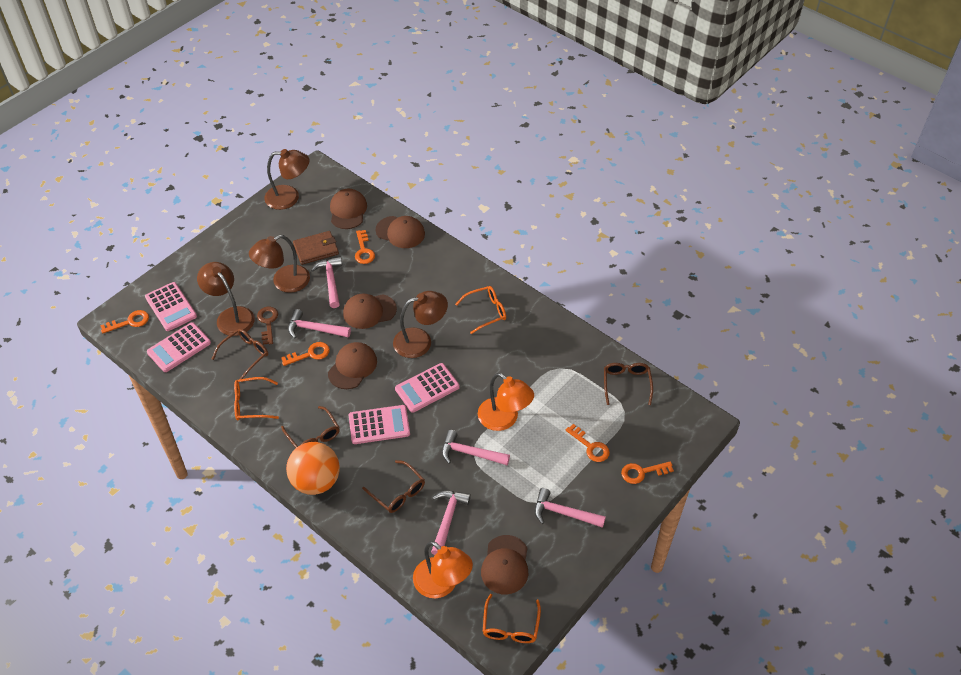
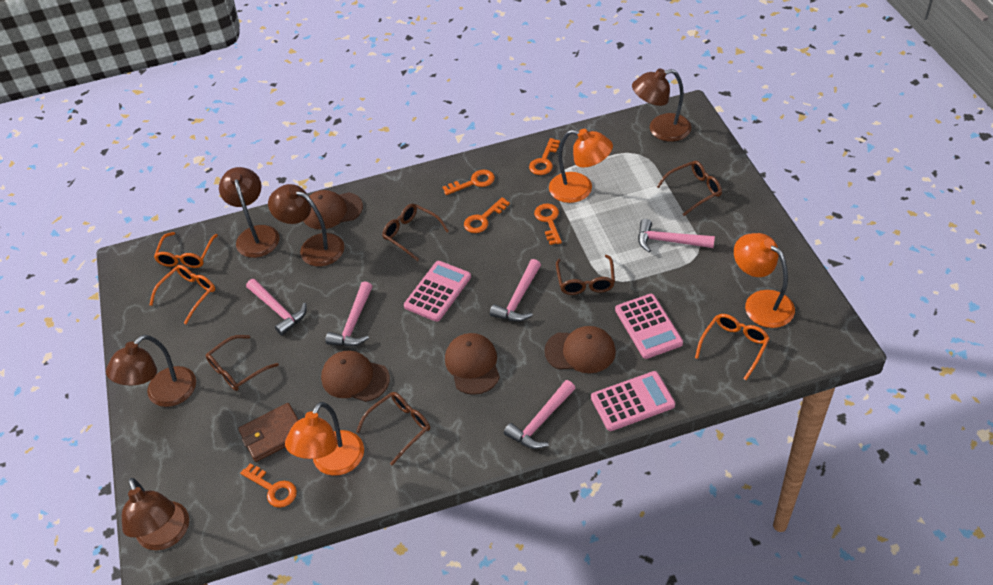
brown cap: 5 -> 4
brown glasses: 4 -> 5
brown key: 1 -> 0
brown lamp: 4 -> 5
orange ball: 1 -> 0
orange lamp: 2 -> 3
pink calculator: 4 -> 3

